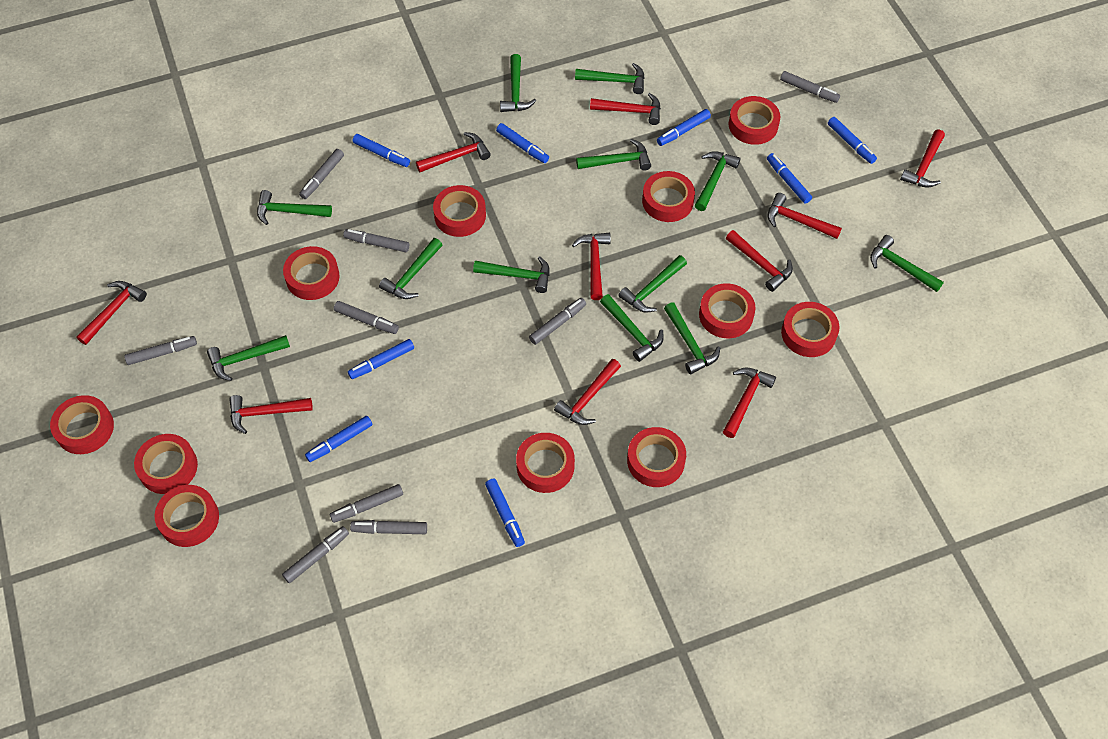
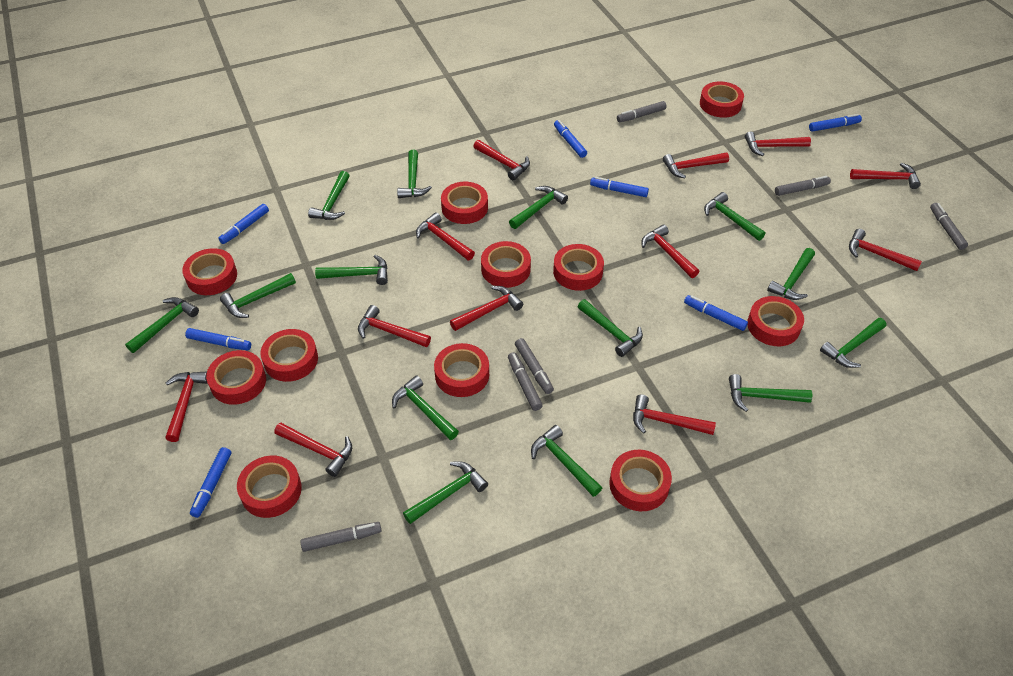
blue marker: 8 -> 7
green hammer: 12 -> 14
grey marker: 9 -> 6
red hammer: 10 -> 12

